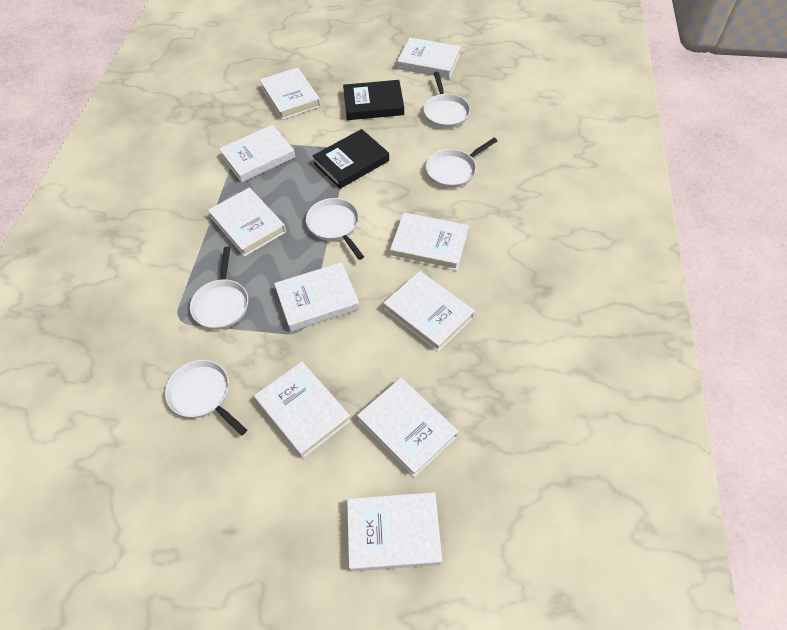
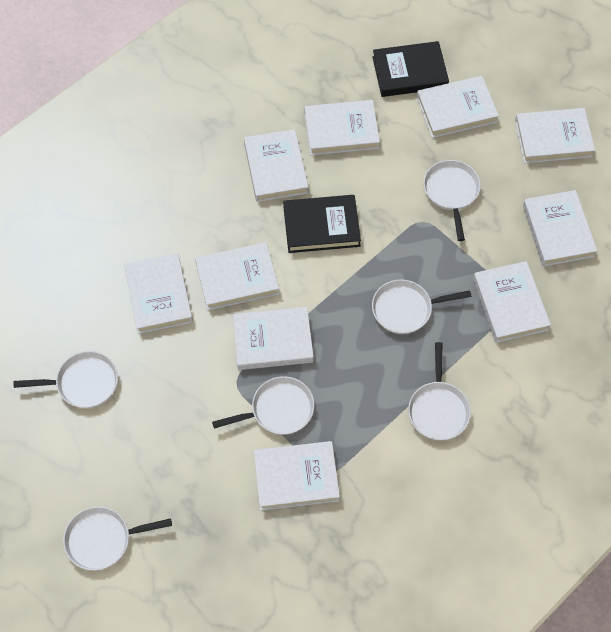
white pan: 5 -> 6

